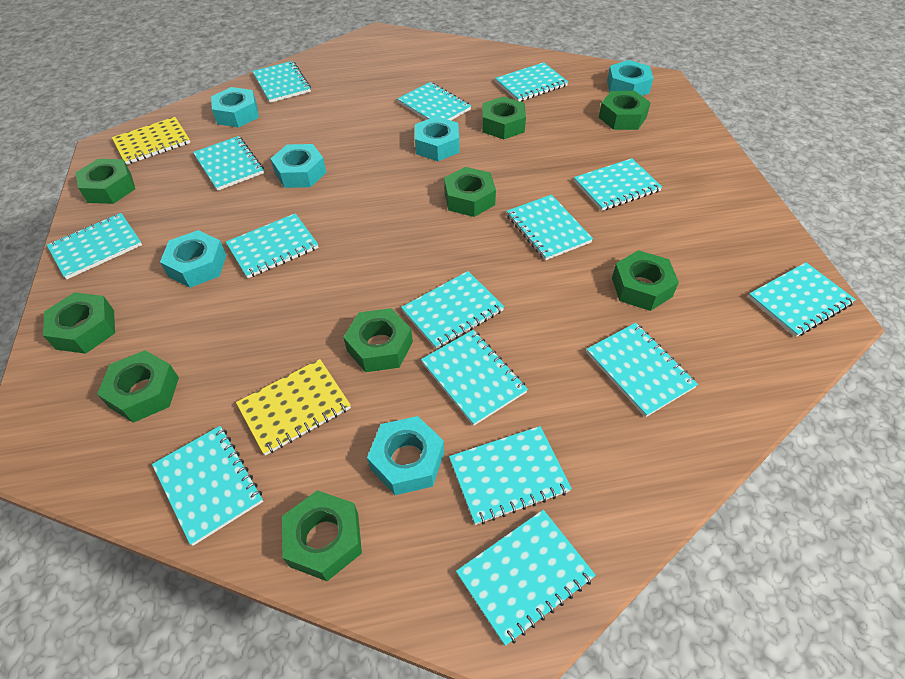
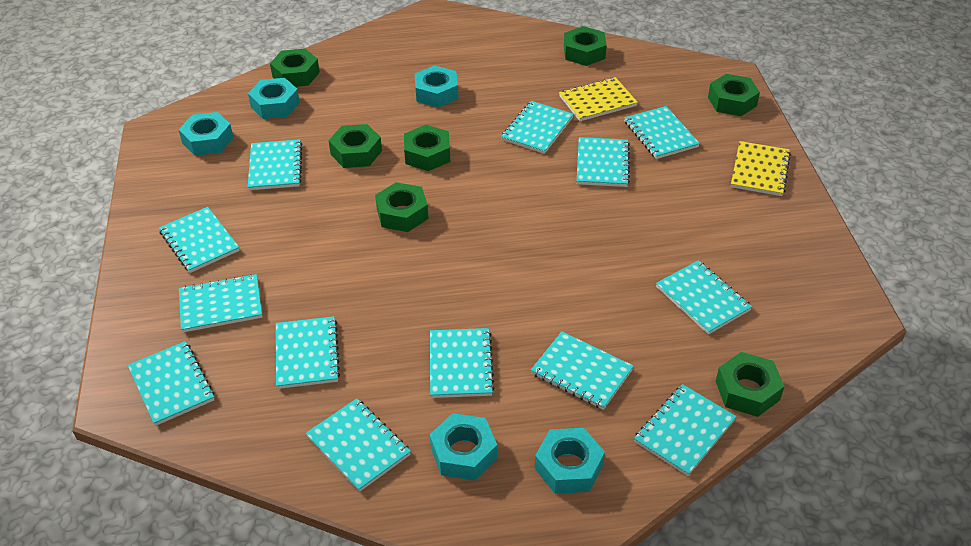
green nut: 9 -> 7
turquoise notebook: 15 -> 13
turquoise nut: 6 -> 5

